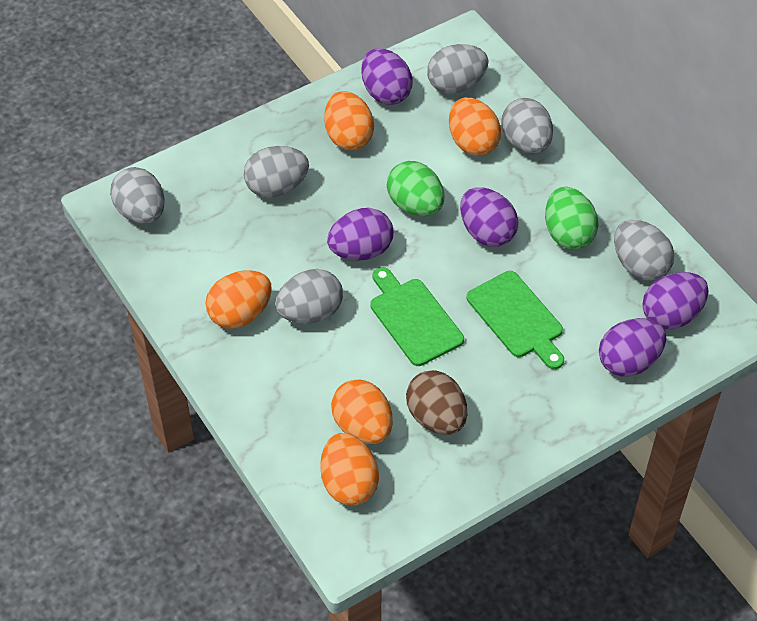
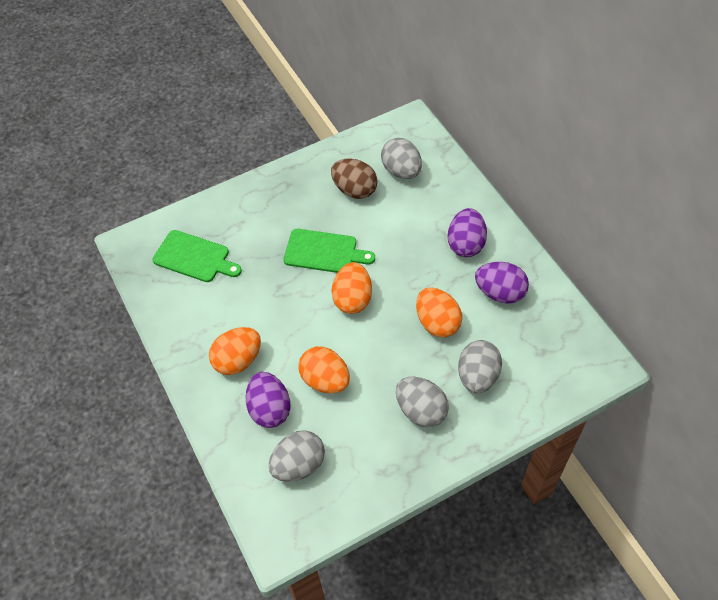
green egg: 2 -> 0
grey egg: 6 -> 4
orange egg: 5 -> 4
purple egg: 5 -> 3

